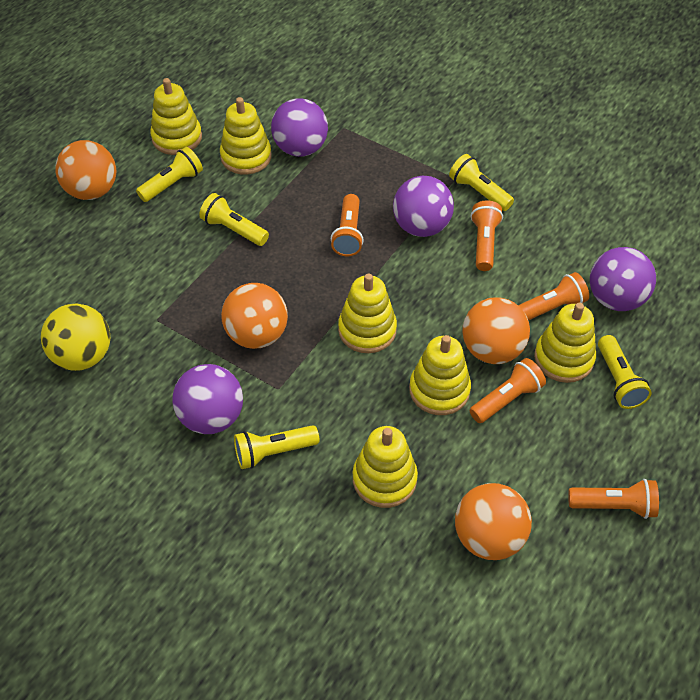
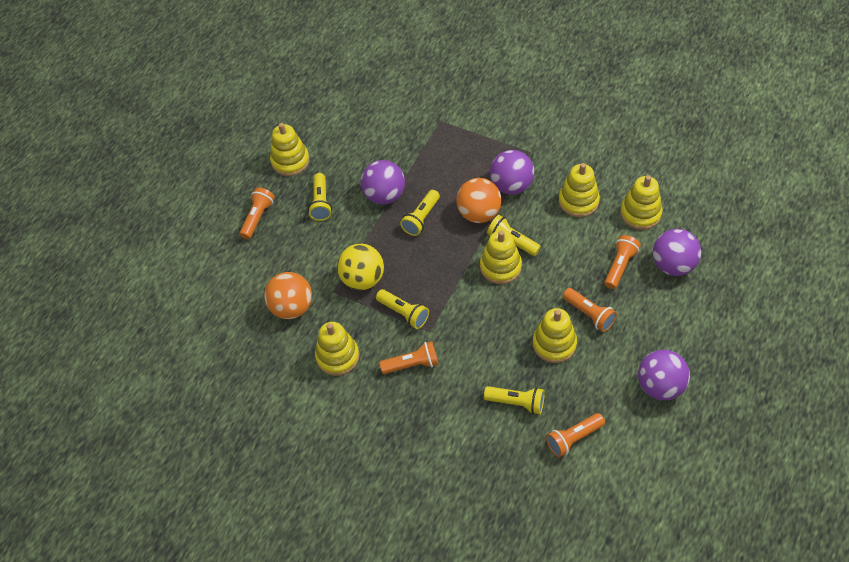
orange ball: 4 -> 2

